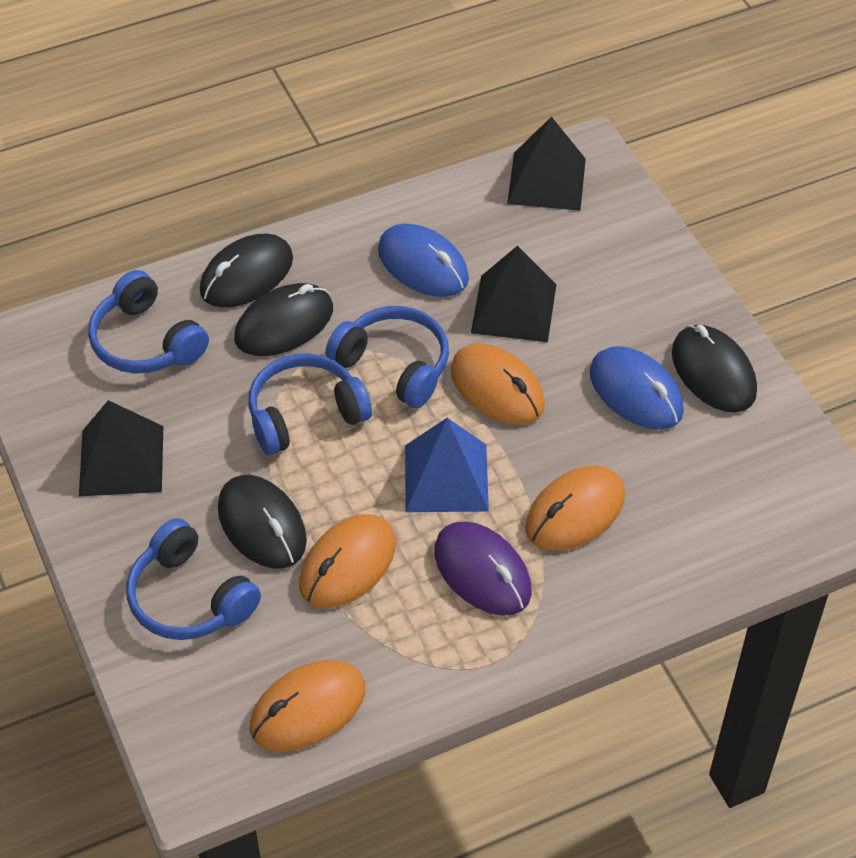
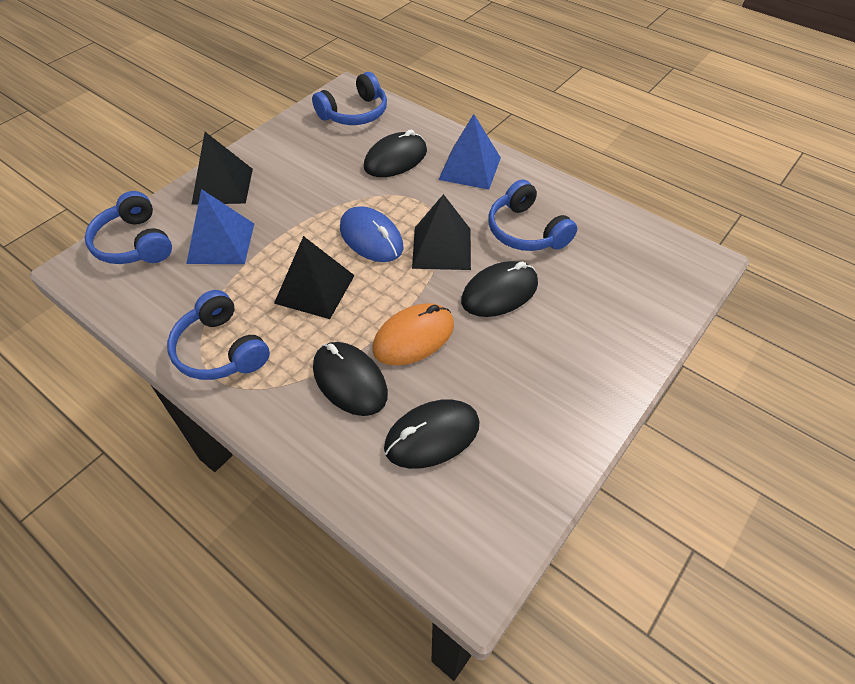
blue mouse: 2 -> 1
blue pyramid: 1 -> 2
orange mouse: 4 -> 1
purple mouse: 1 -> 0

